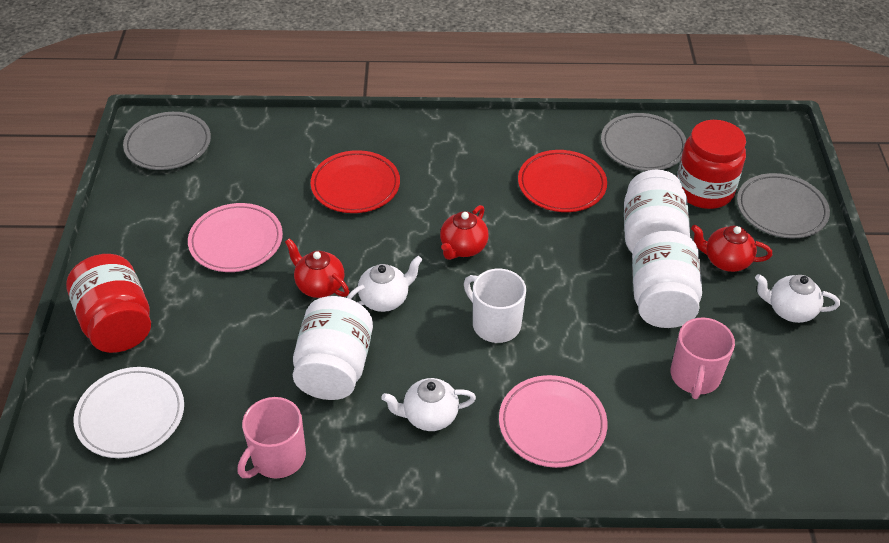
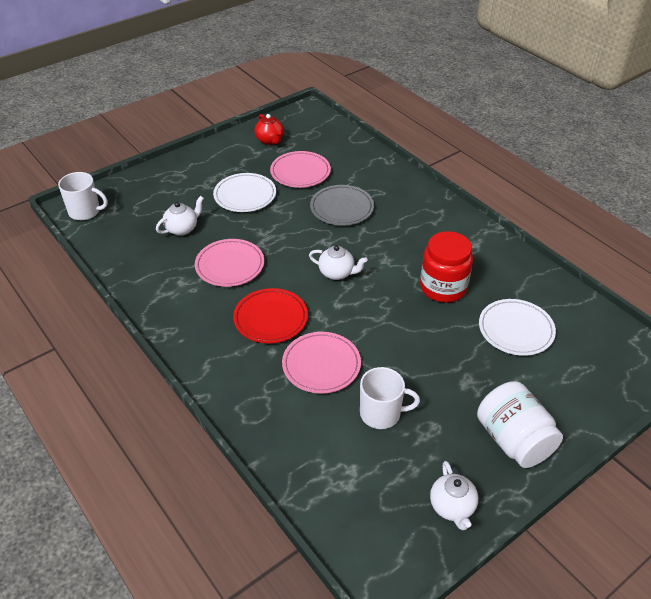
grey plate: 3 -> 1
pink mug: 2 -> 0
pink plate: 2 -> 3
red jar: 2 -> 1
red plate: 2 -> 1
red teapot: 3 -> 1
white jar: 3 -> 1
white mug: 1 -> 2
white plate: 1 -> 2

